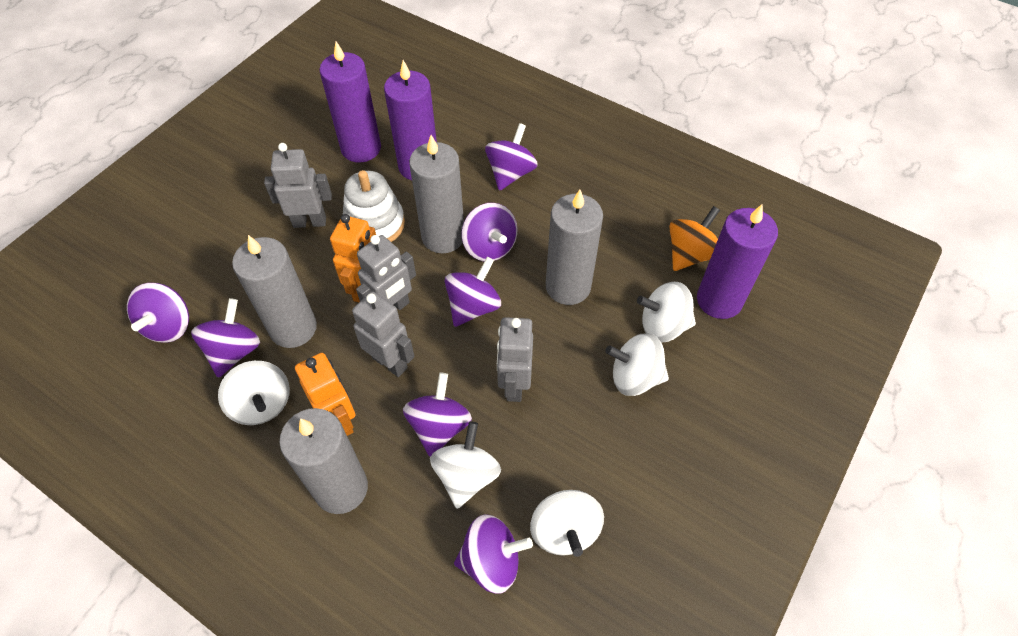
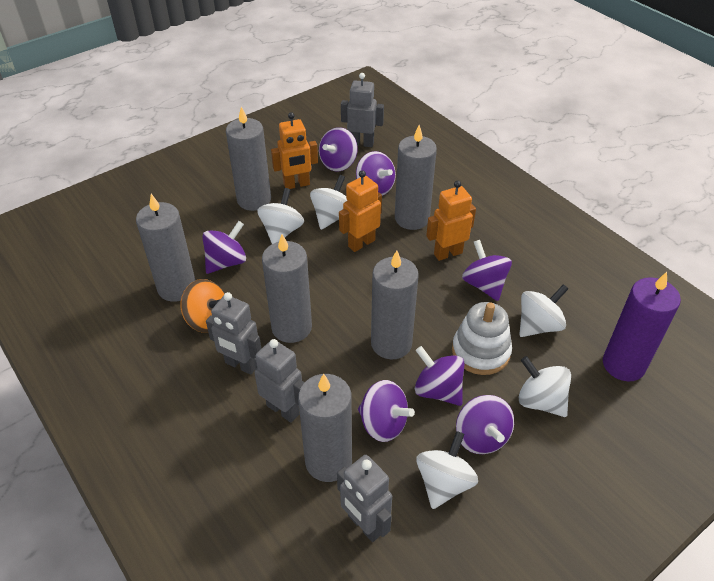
grey candle: 4 -> 6
orange robot: 2 -> 3
purple candle: 3 -> 1

